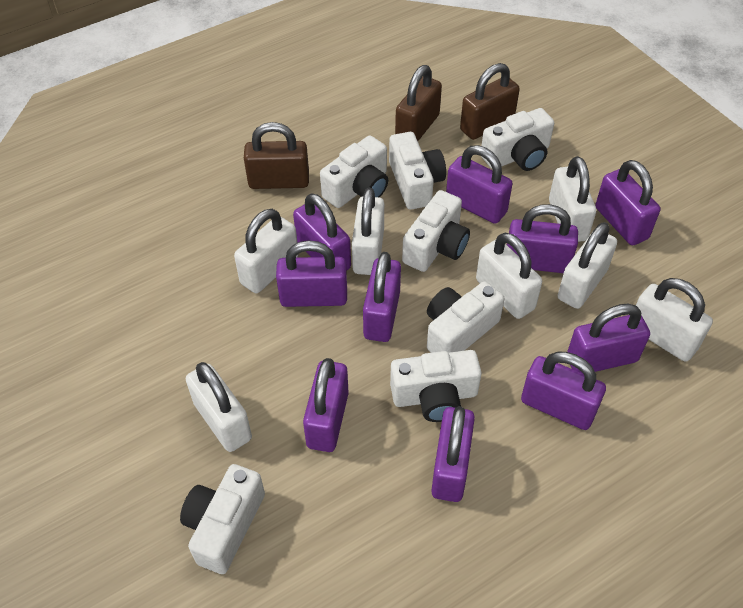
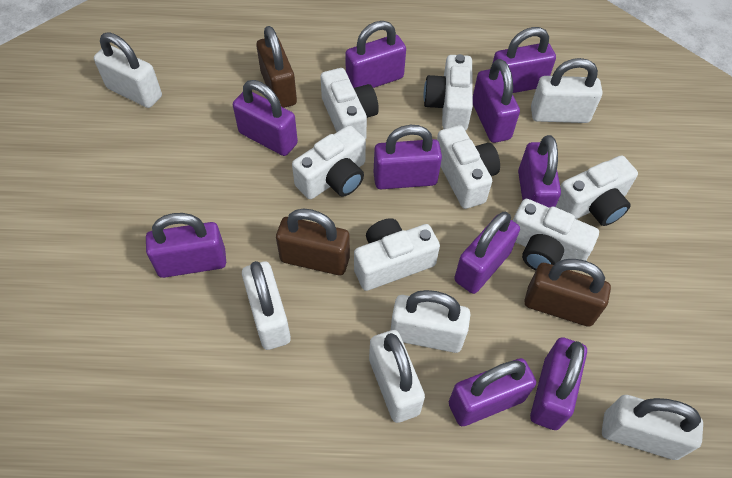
white padlock: 7 -> 6

